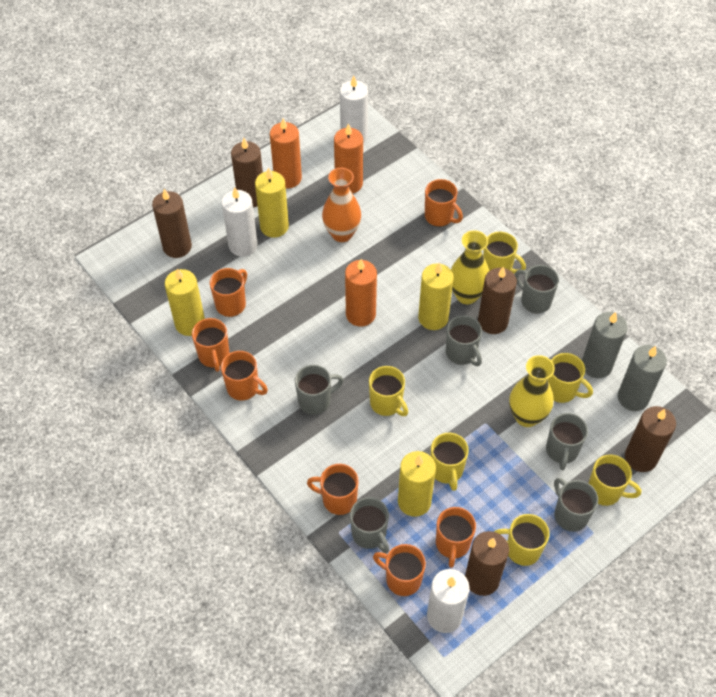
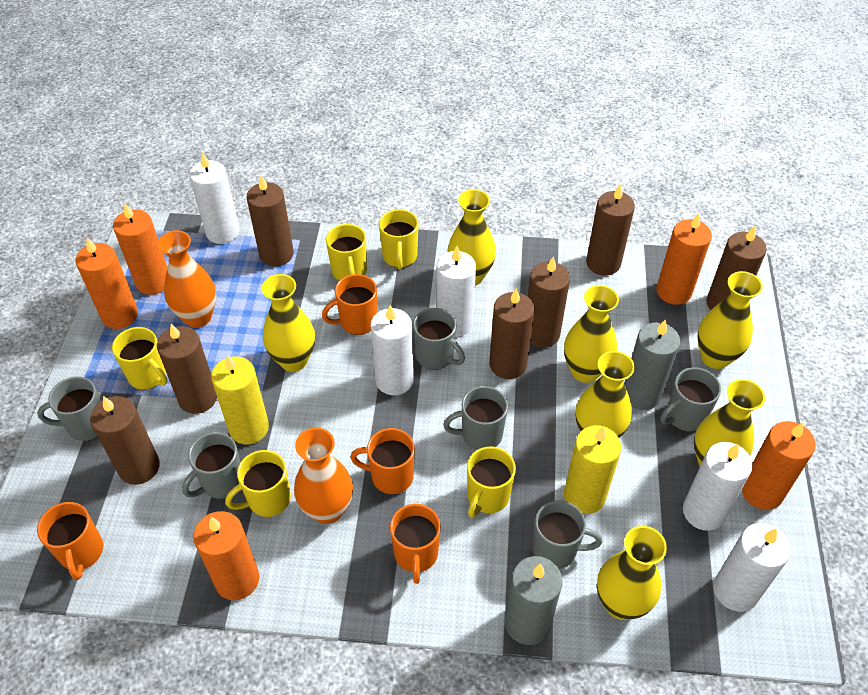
brown candle: 5 -> 7
orange candle: 3 -> 5
orange mug: 7 -> 4
orange vase: 1 -> 2
white candle: 3 -> 5
yellow candle: 4 -> 2
yellow mug: 6 -> 5
yellow vase: 2 -> 7

